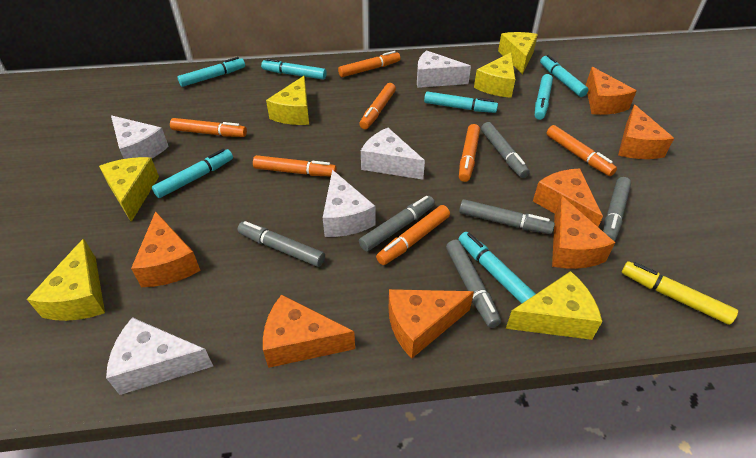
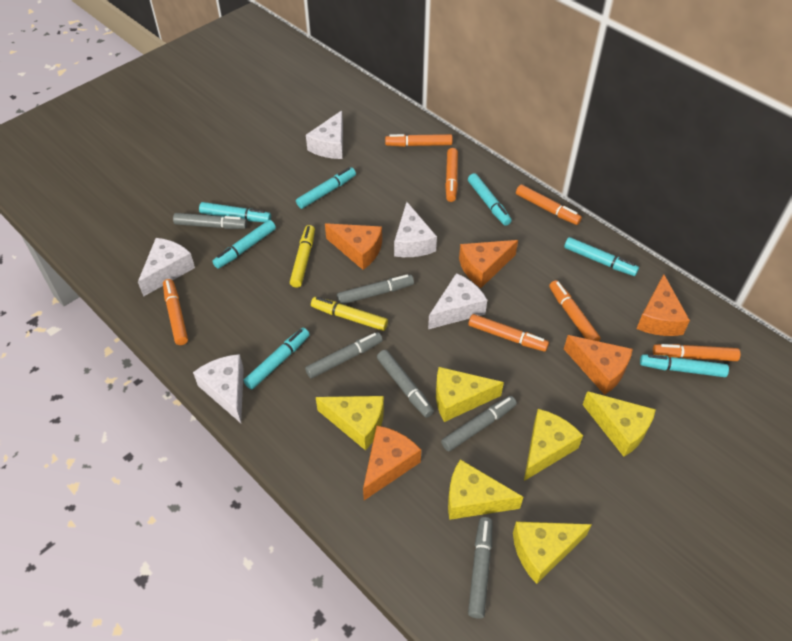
orange cheese: 7 -> 5
yellow marker: 1 -> 2

